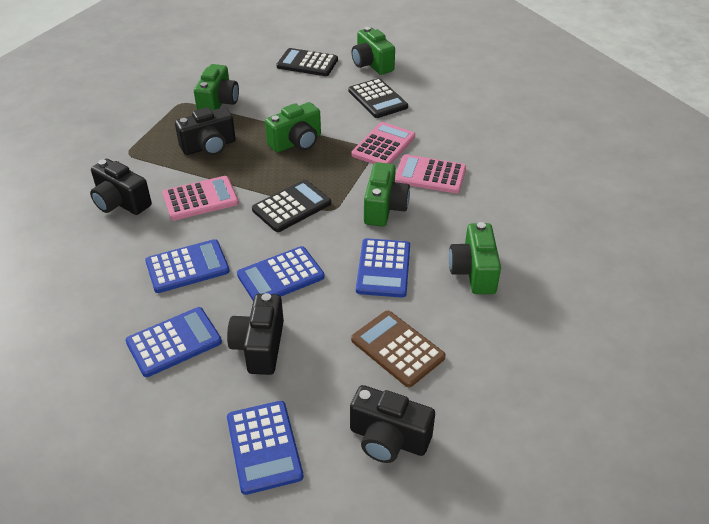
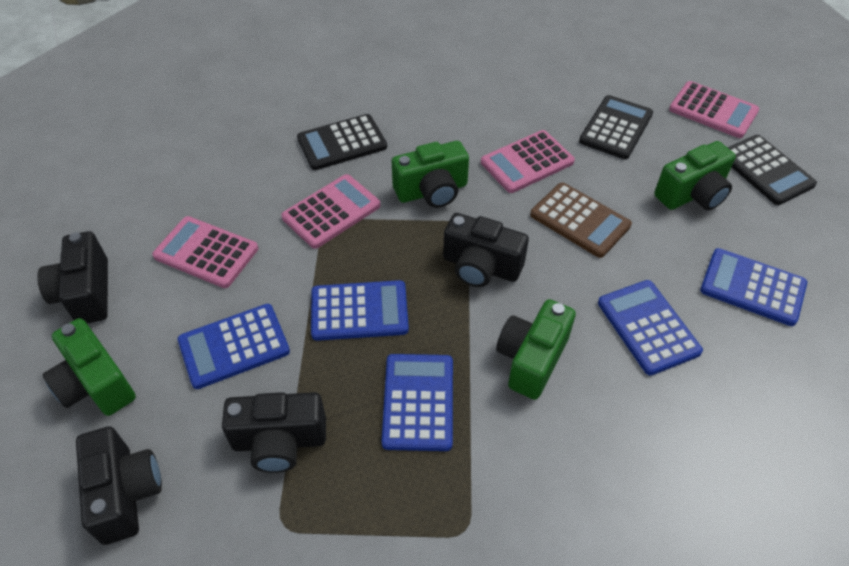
green camera: 5 -> 4
pink calculator: 3 -> 4

